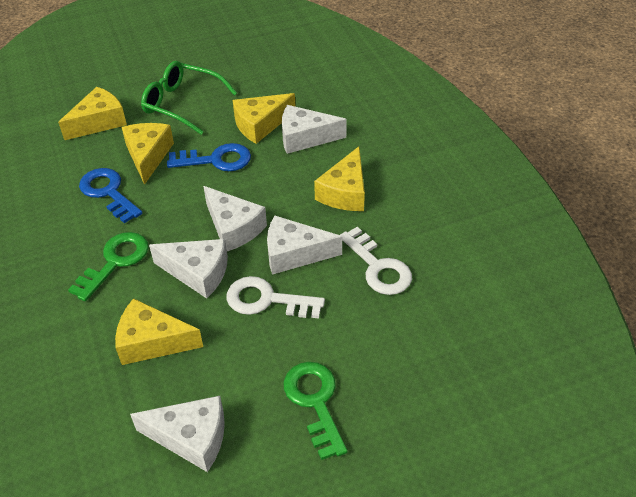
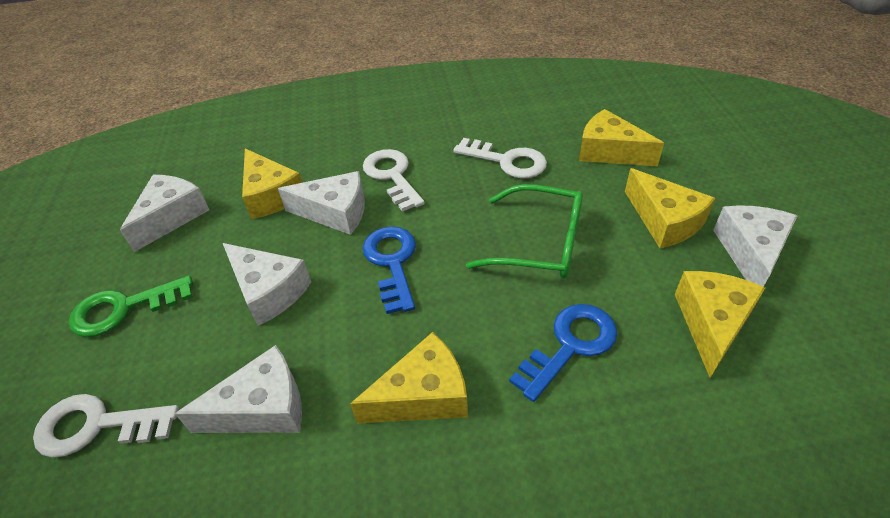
green key: 2 -> 1
white key: 2 -> 3

